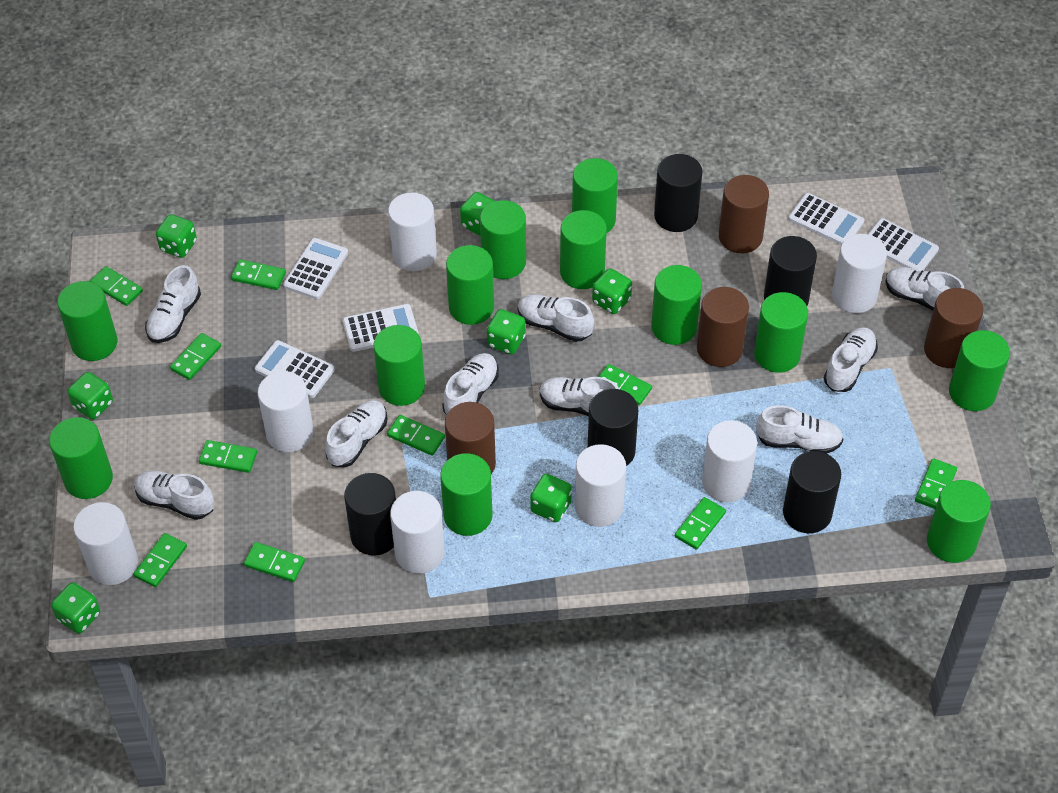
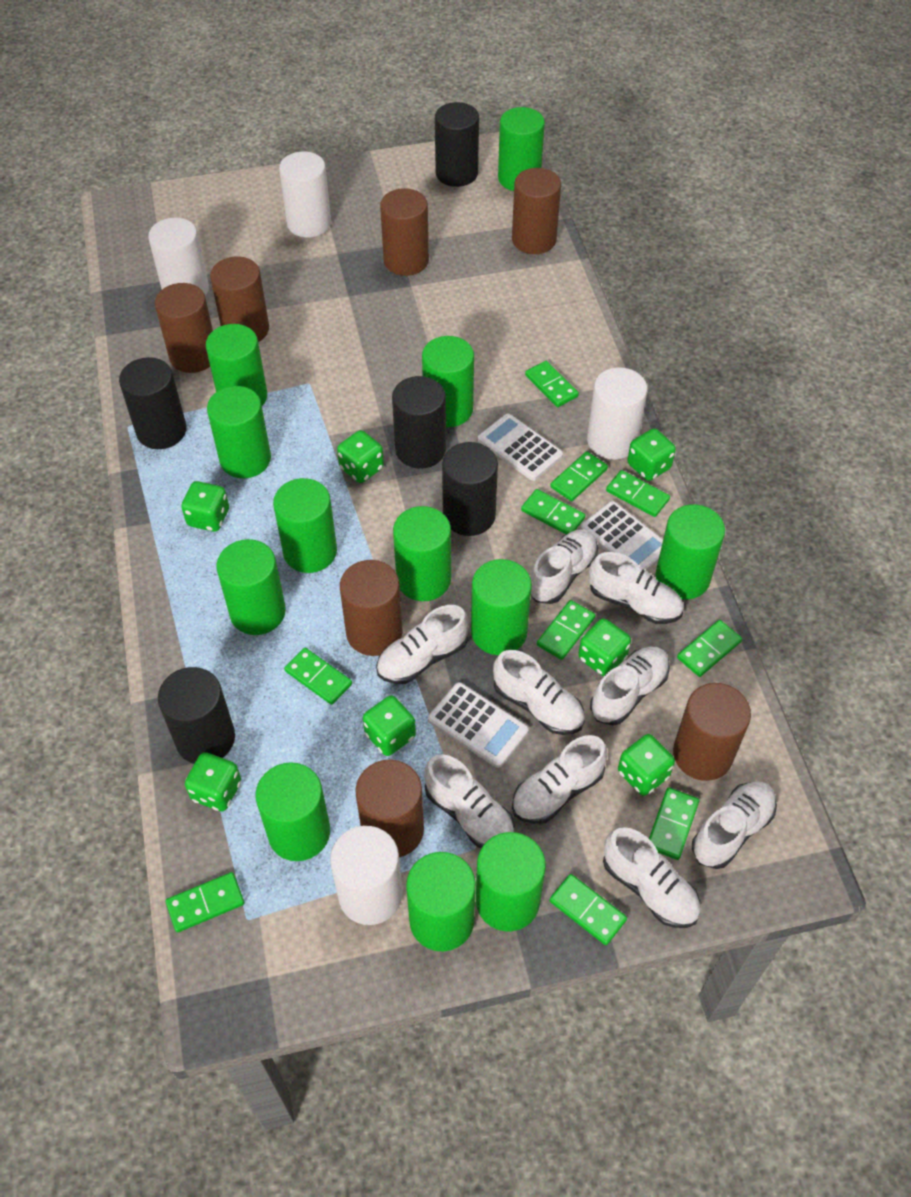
brown cylinder: 4 -> 7
white calculator: 5 -> 3
white cylinder: 7 -> 4

